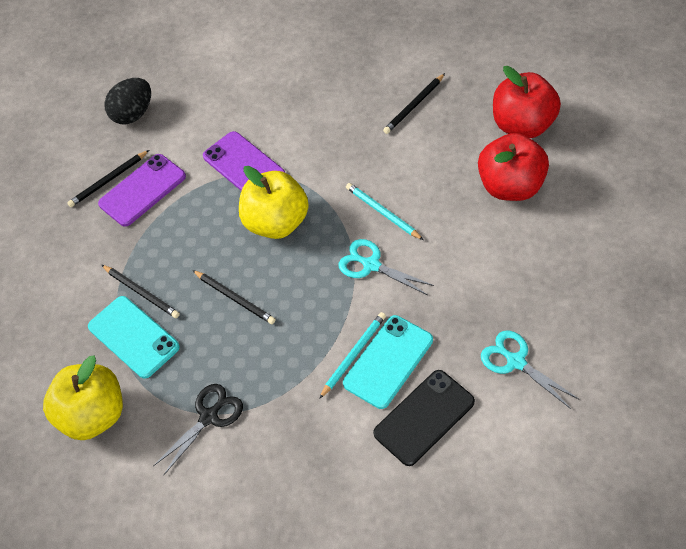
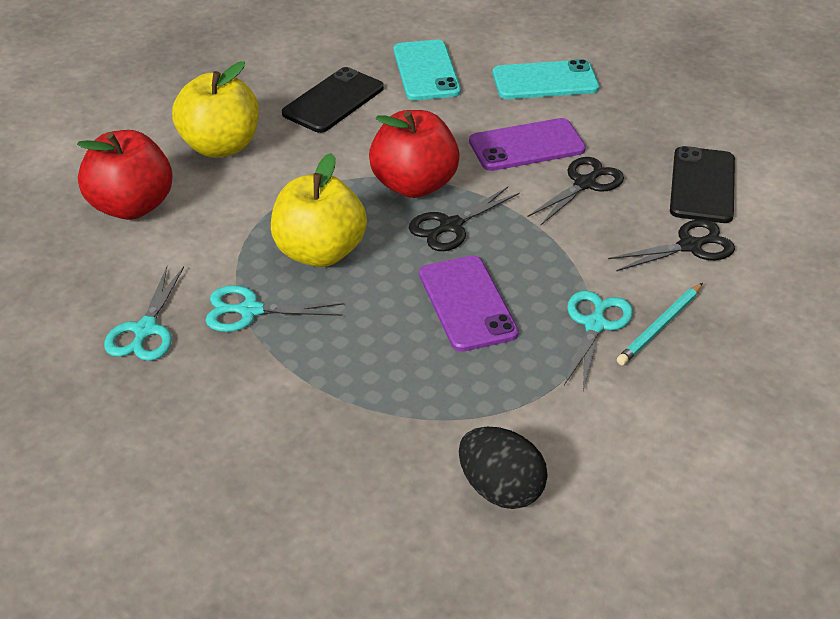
black pencil: 4 -> 0
black phone: 1 -> 2
black scissors: 1 -> 3
turquoise pencil: 2 -> 1
turquoise scissors: 2 -> 3

